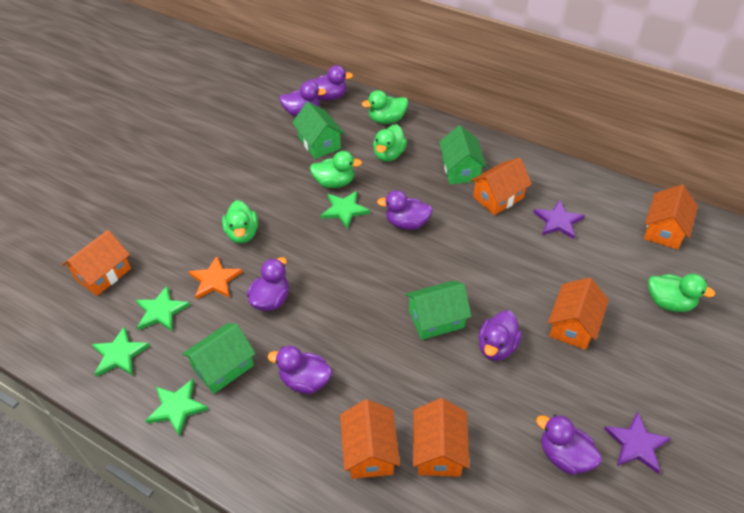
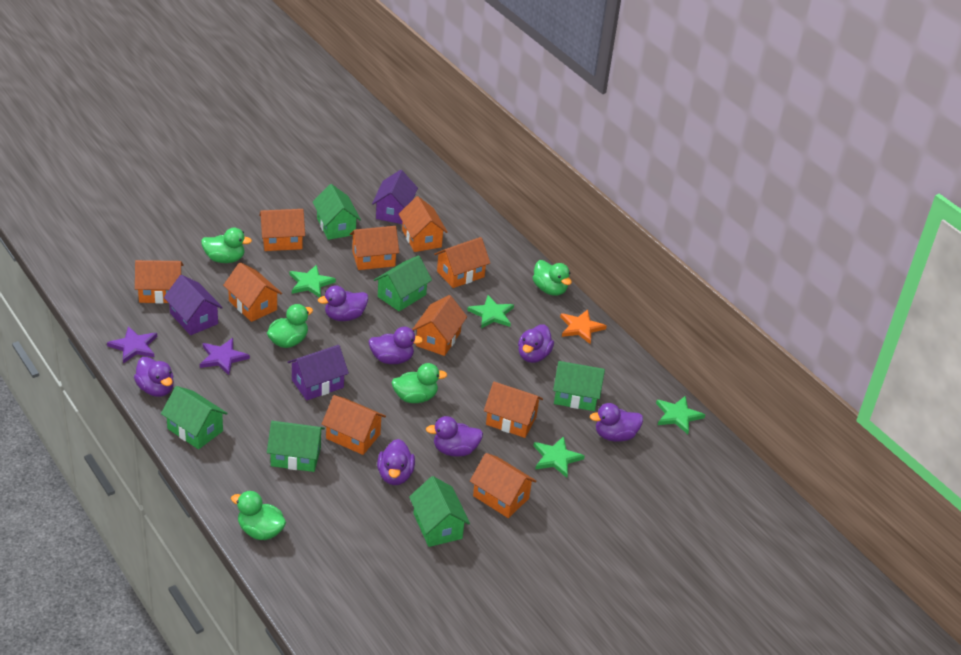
green house: 4 -> 6
orange house: 6 -> 10
purple house: 0 -> 3

